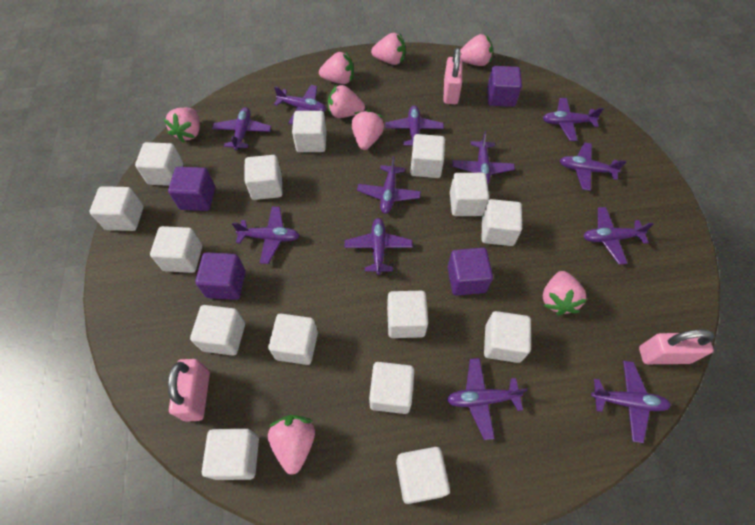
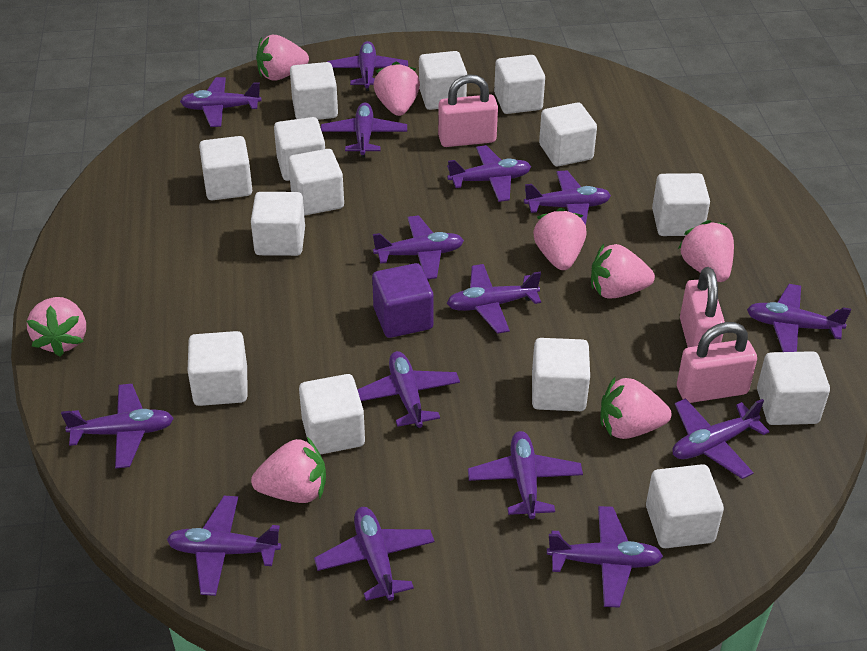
purple cube: 4 -> 1
purple plane: 12 -> 15
white cube: 15 -> 14

